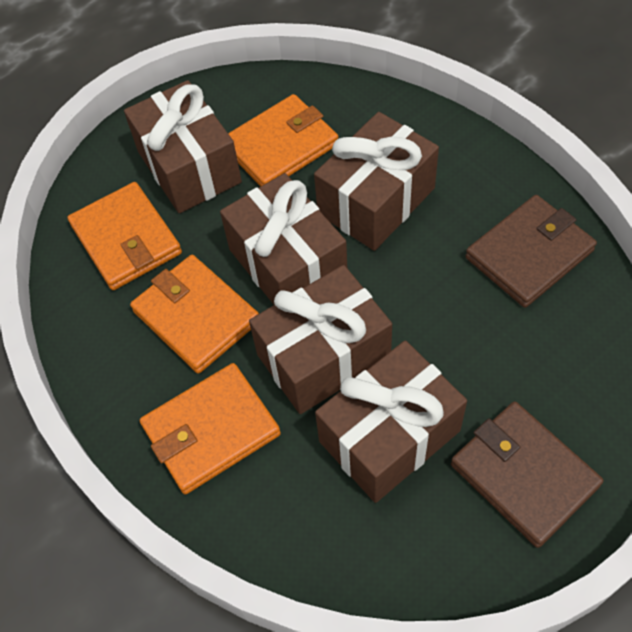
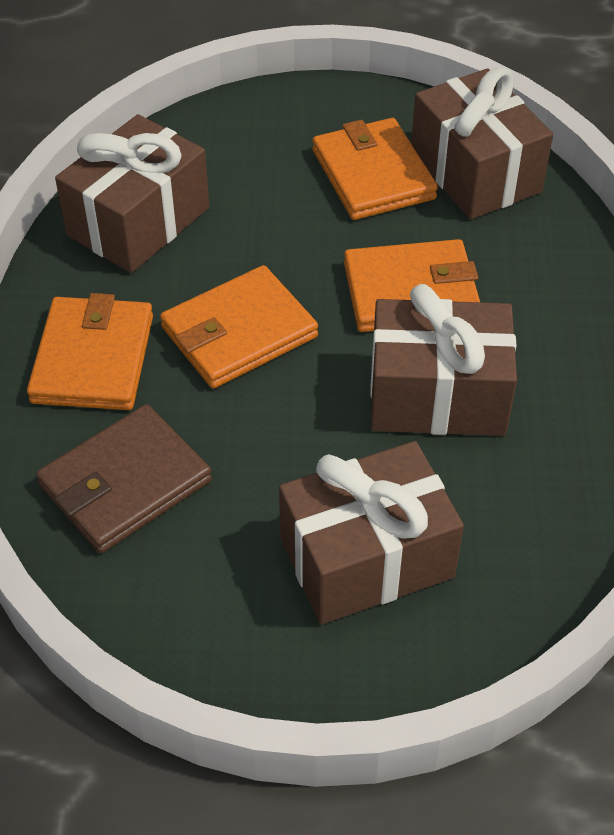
brown gift: 5 -> 4
brown wallet: 2 -> 1

